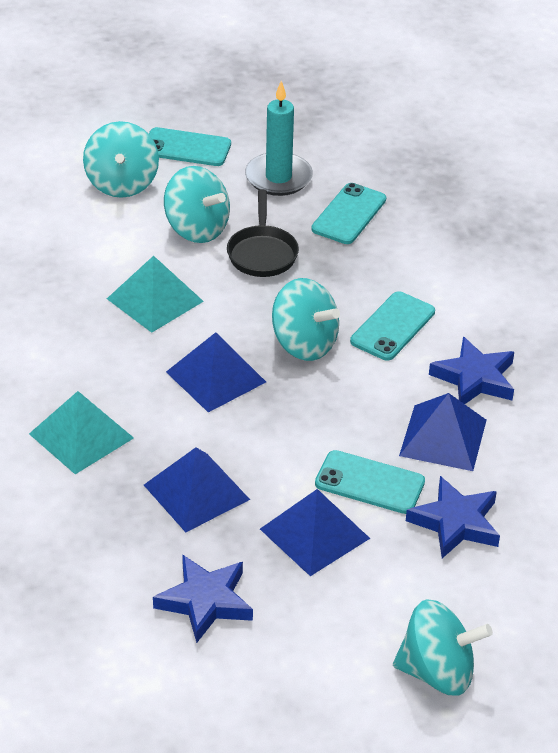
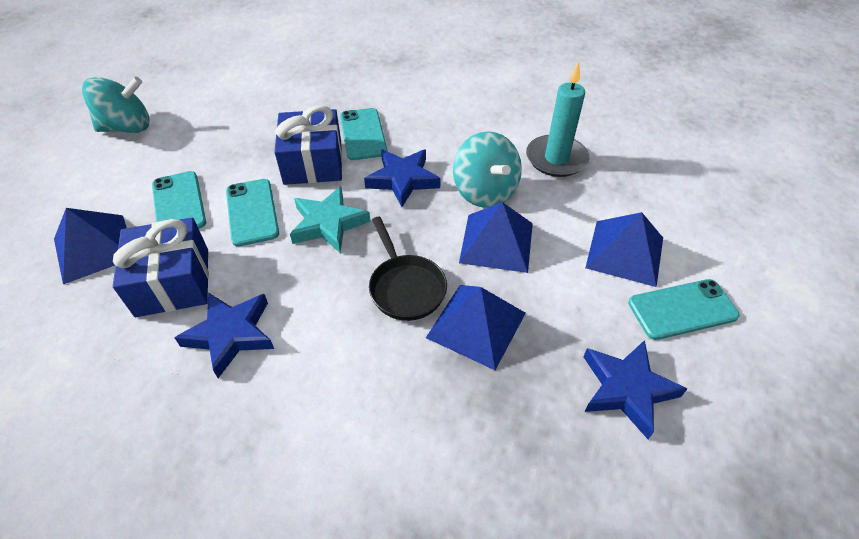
blue gift: 0 -> 2
turquoise pyramid: 2 -> 0
turquoise spinning top: 4 -> 2
turquoise star: 0 -> 1

